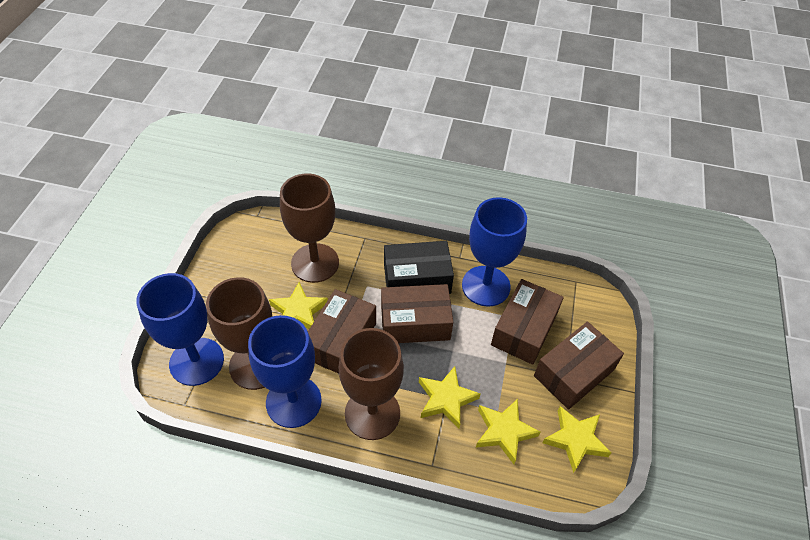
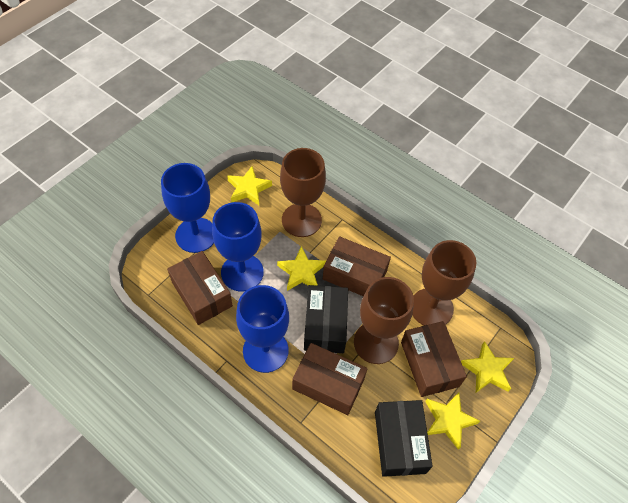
black box: 1 -> 2

